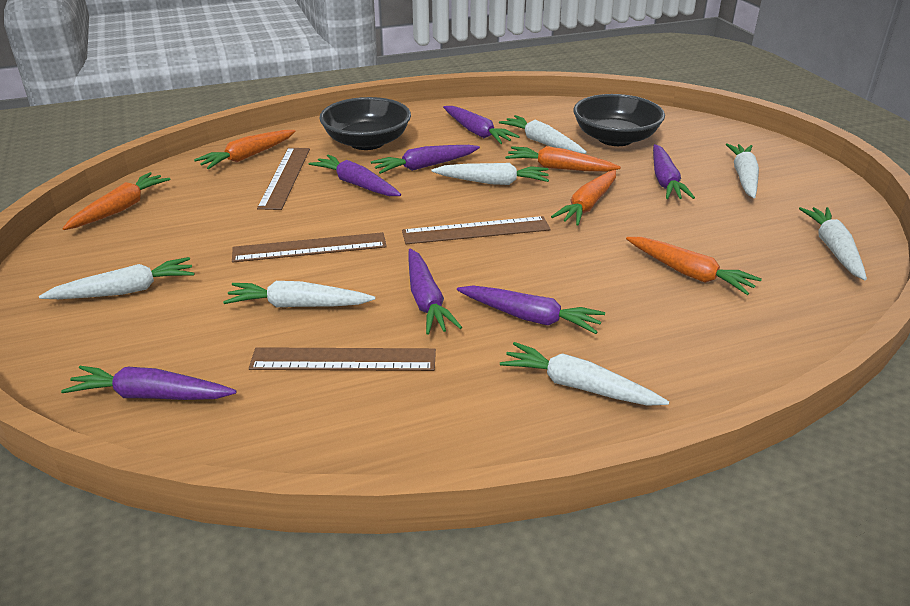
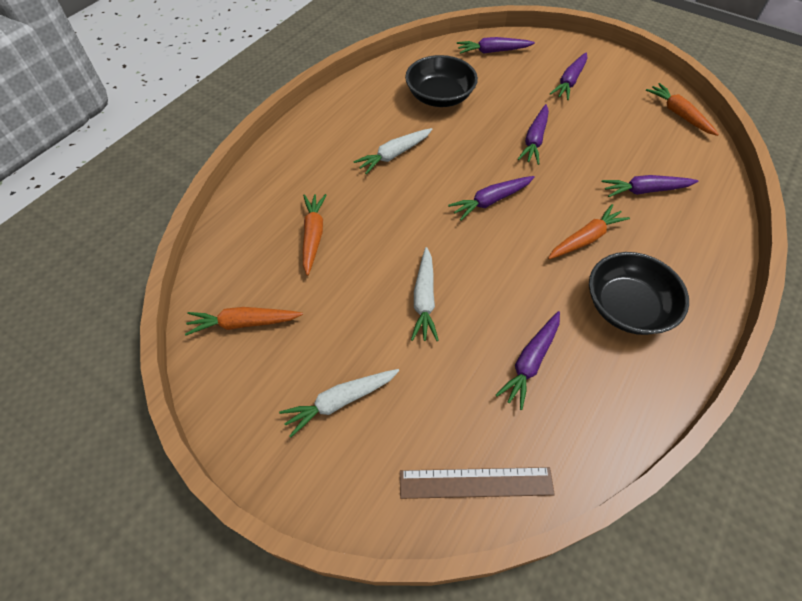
brown ruler: 4 -> 1
orange carrot: 5 -> 4
purple carrot: 7 -> 6
white carrot: 7 -> 3

